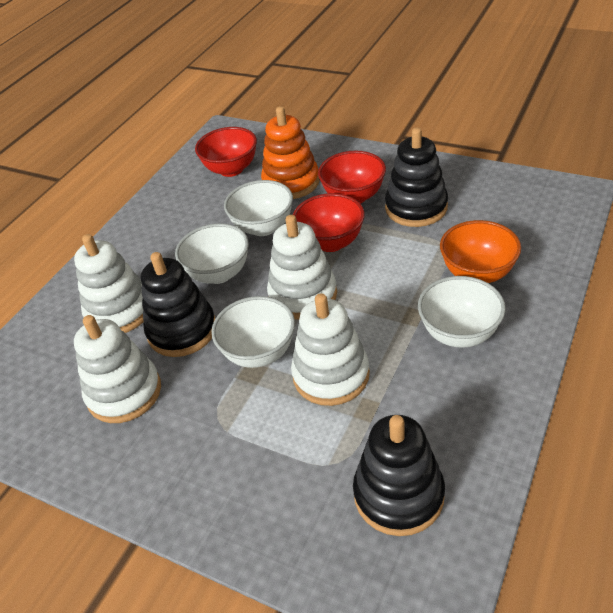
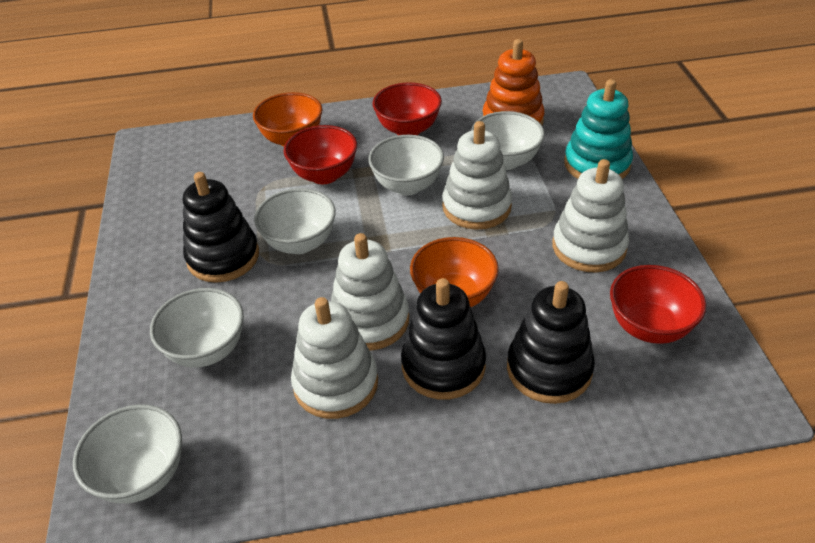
orange bowl: 1 -> 2
turquoise stacking toy: 0 -> 1
white bowl: 4 -> 5

